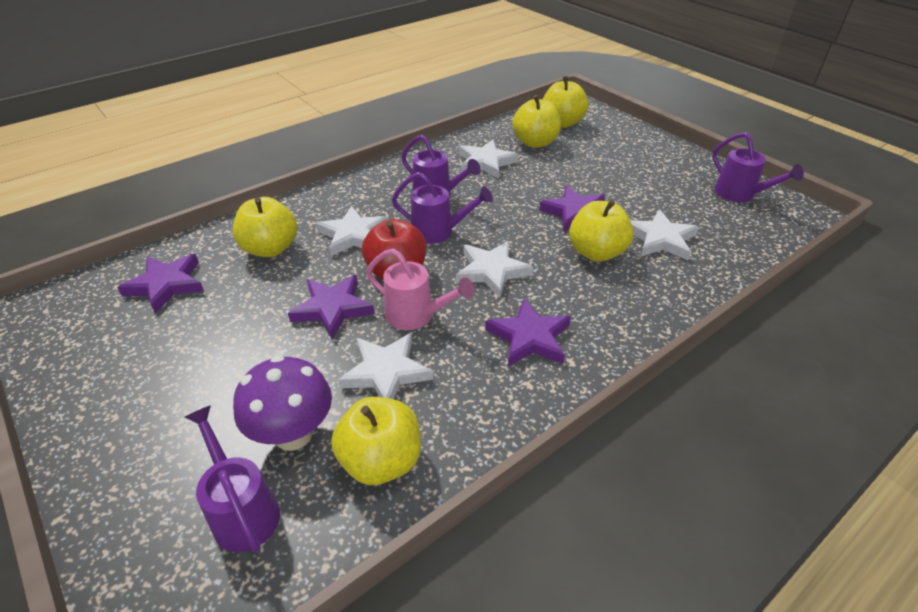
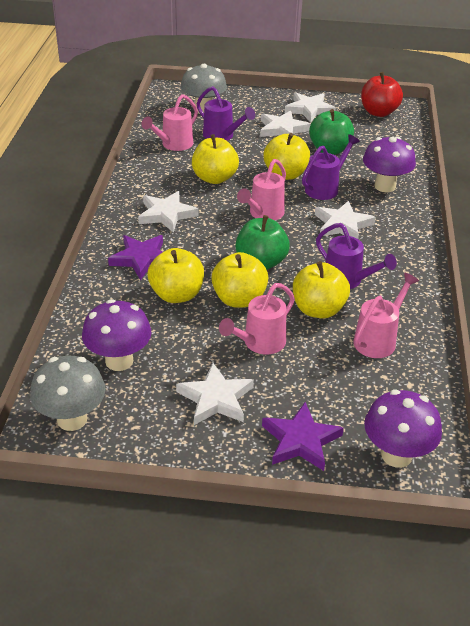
green apple: 0 -> 2
grey mushroom: 0 -> 2
pink watering can: 1 -> 4
purple mushroom: 1 -> 3
purple star: 4 -> 2
purple watering can: 4 -> 3

